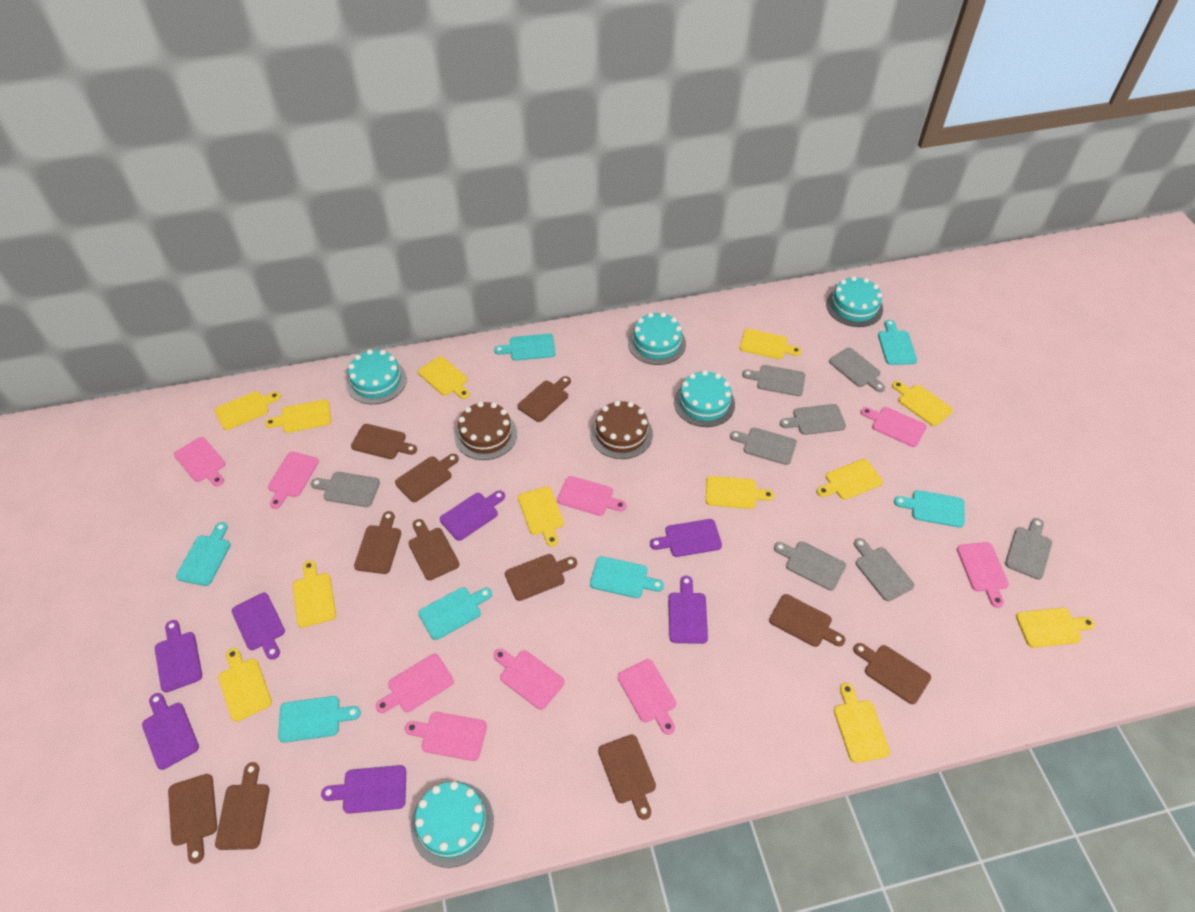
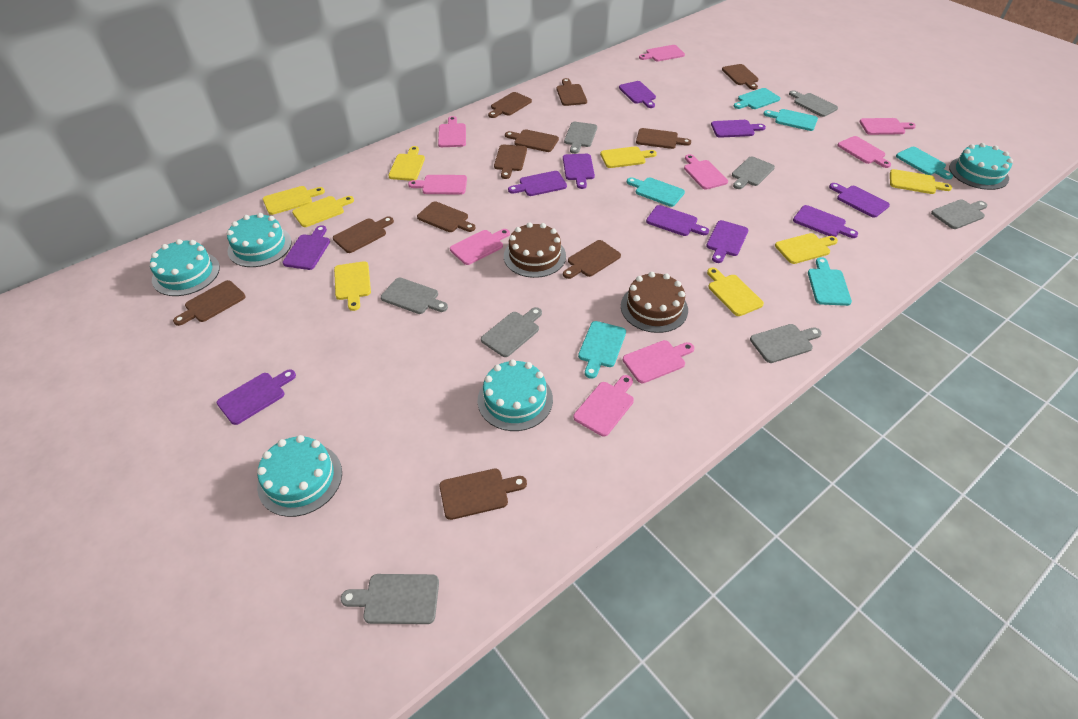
purple cutting board: 7 -> 10
turquoise cutting board: 7 -> 6
yellow cutting board: 12 -> 8

